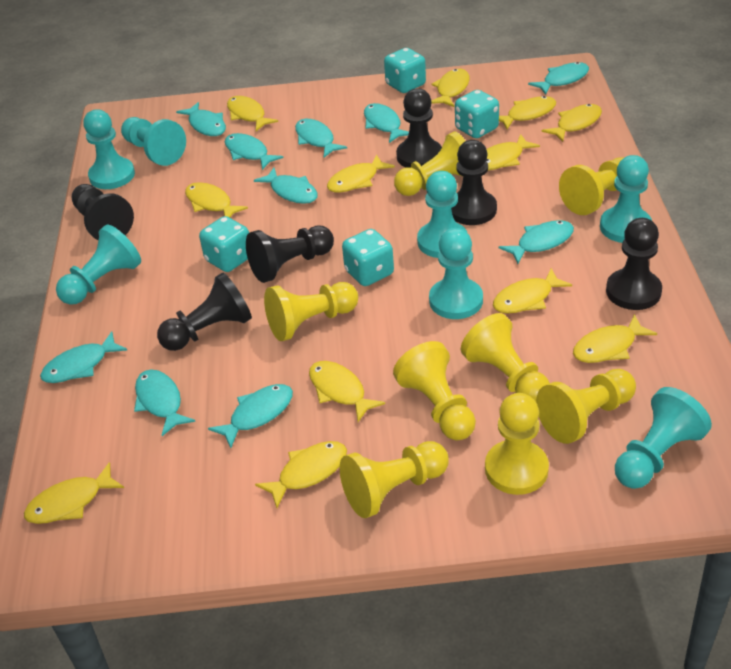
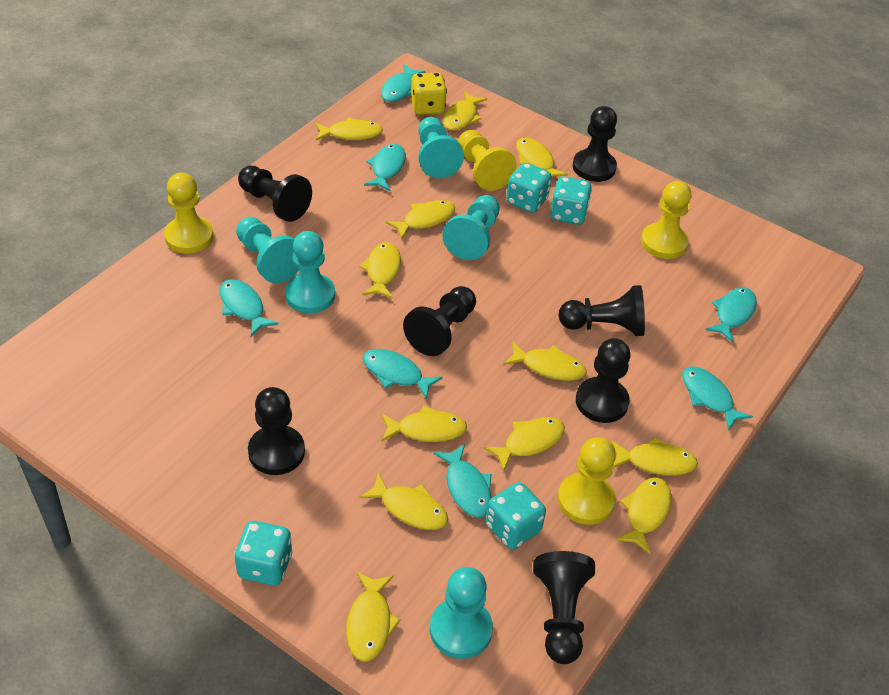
black pawn: 6 -> 7
turquoise fish: 10 -> 7
turquoise pawn: 7 -> 5
yellow dice: 0 -> 1
yellow pawn: 8 -> 4

